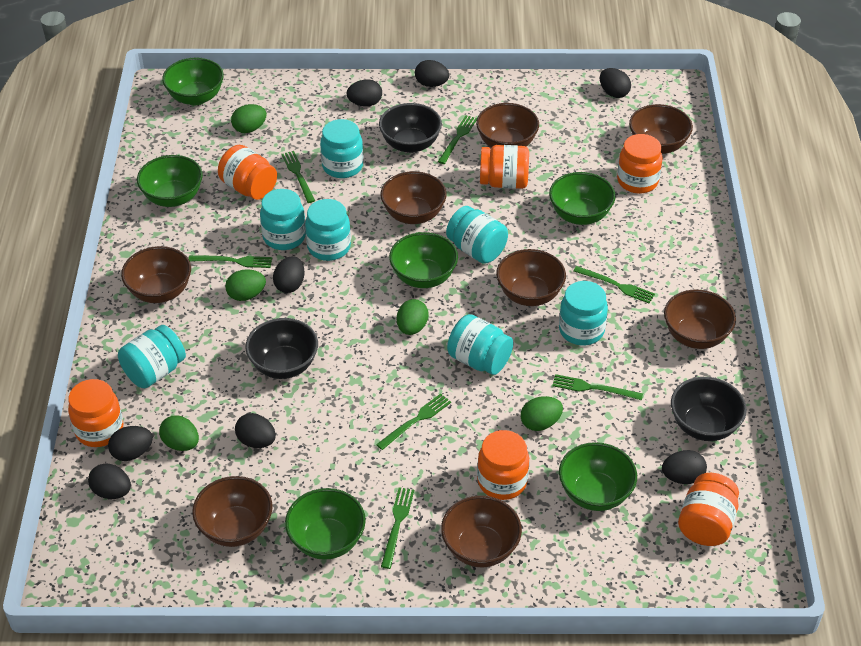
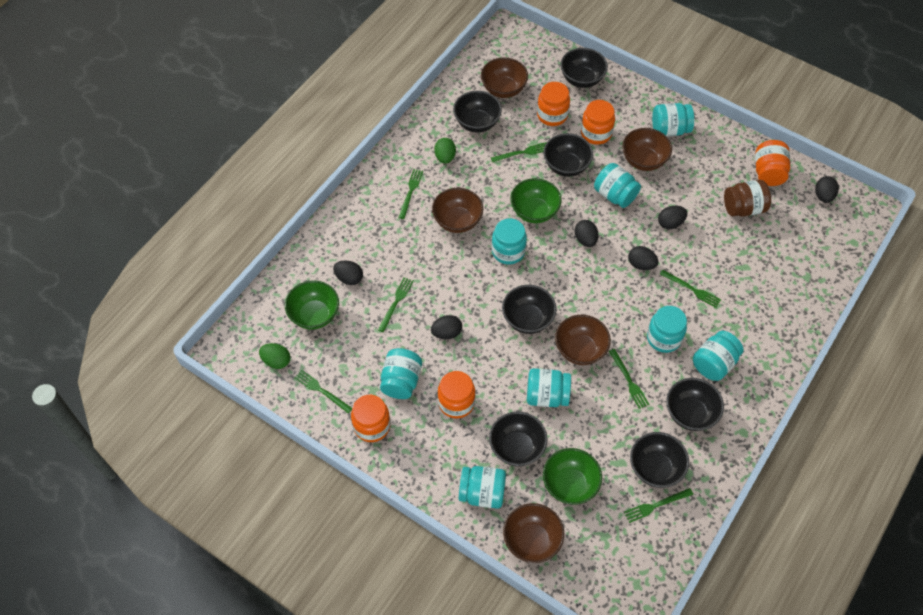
black bowl: 3 -> 7
black egg: 8 -> 6
brown bowl: 8 -> 5
brown jar: 0 -> 1
green bowl: 6 -> 3
green egg: 5 -> 2
orange jar: 6 -> 5
turquoise jar: 7 -> 8

